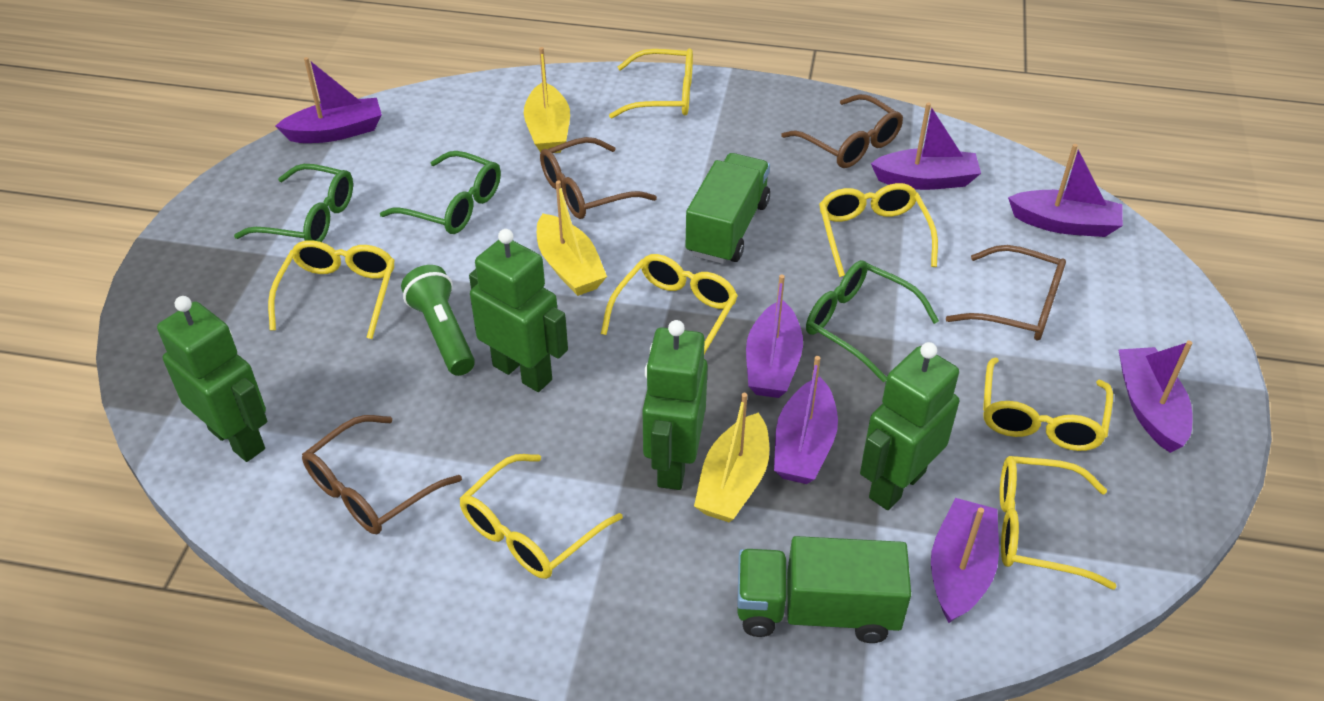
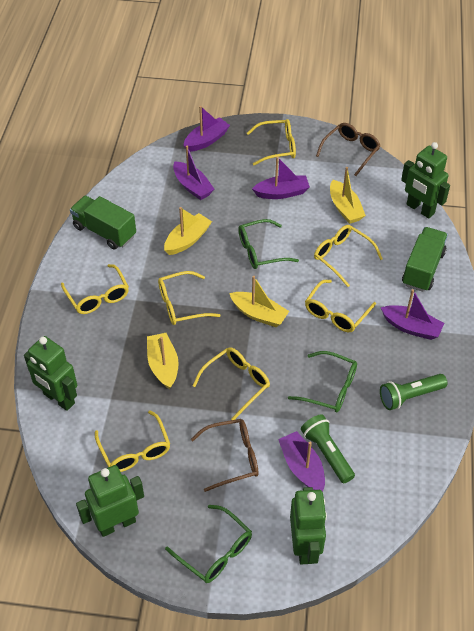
brown glasses: 4 -> 2
green flashlight: 1 -> 2
purple boat: 7 -> 5
yellow boat: 3 -> 4

